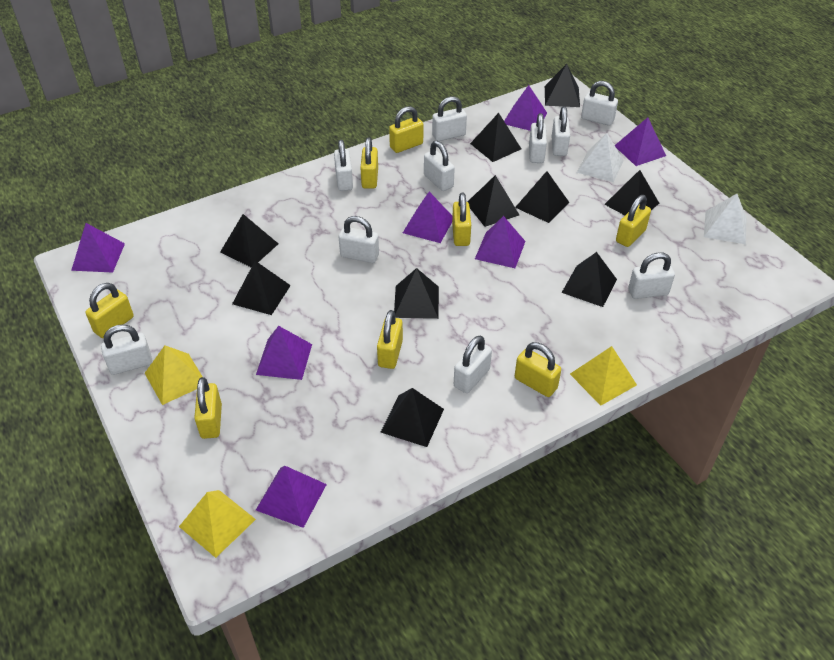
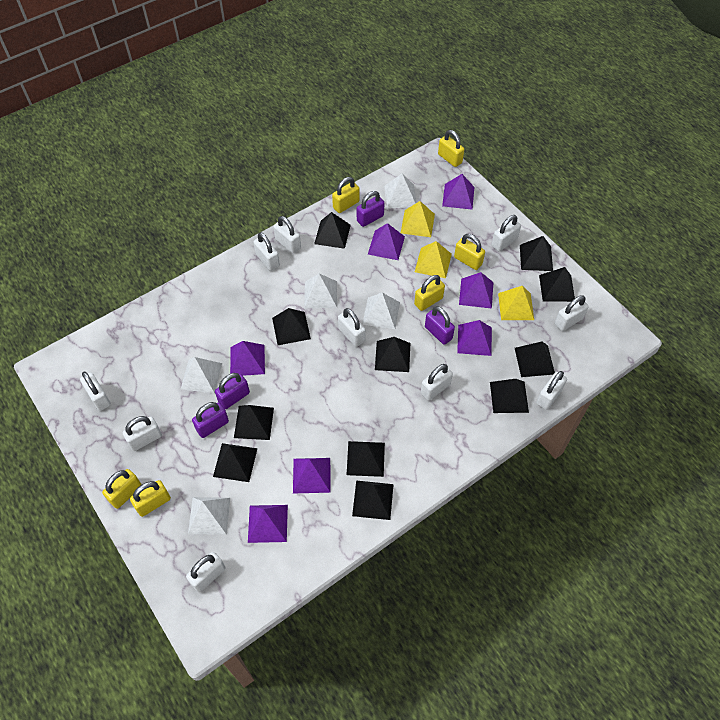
black pyramid: 10 -> 11
purple padlock: 0 -> 4
white pyramid: 2 -> 5
yellow padlock: 8 -> 6

